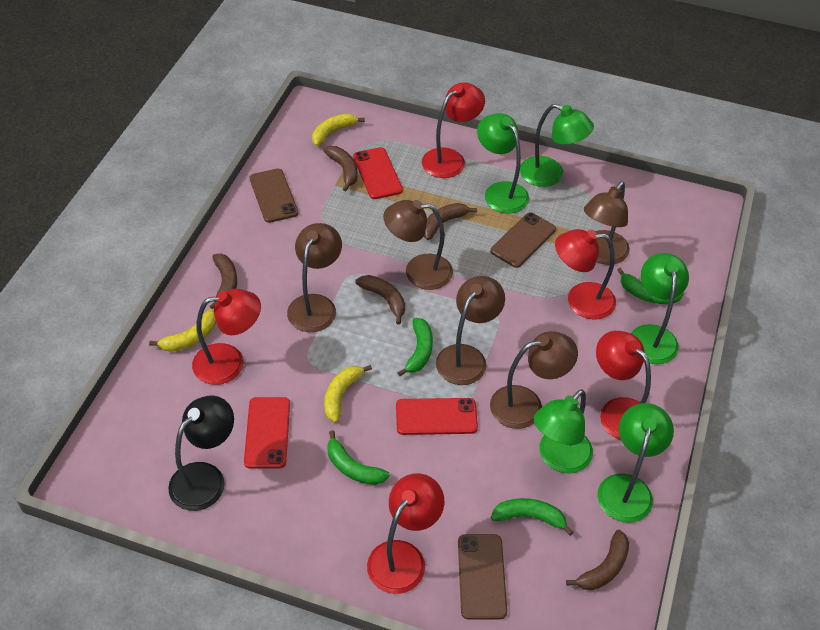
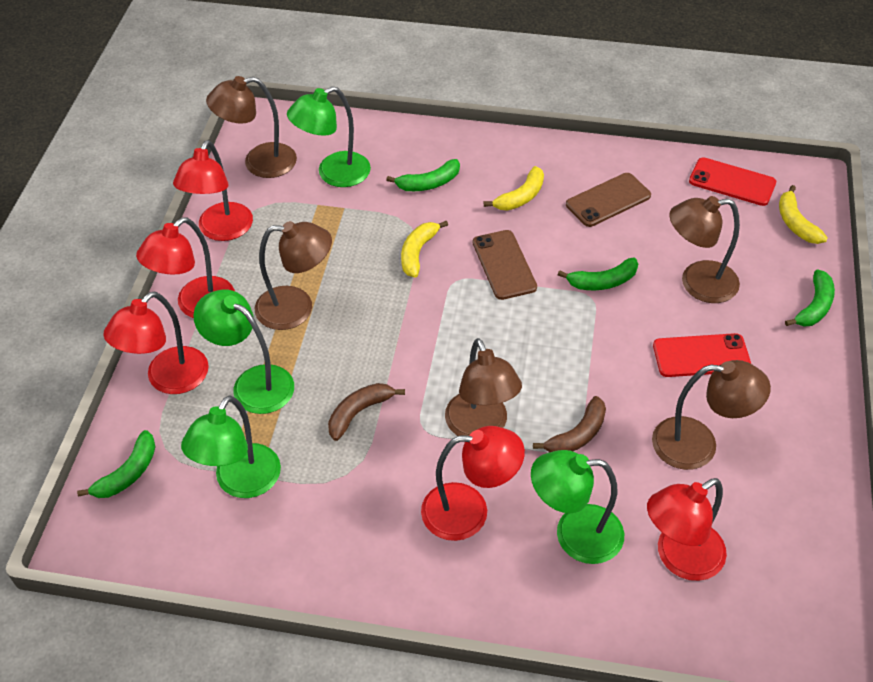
black lamp: 1 -> 0
brown banana: 5 -> 2
brown phone: 3 -> 2
green lamp: 5 -> 4
red phone: 3 -> 2

